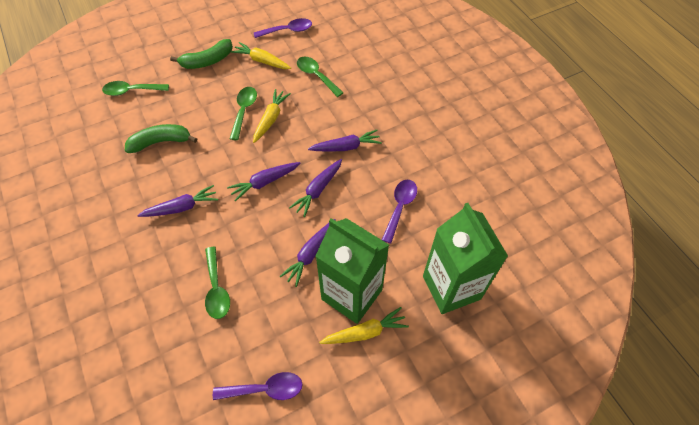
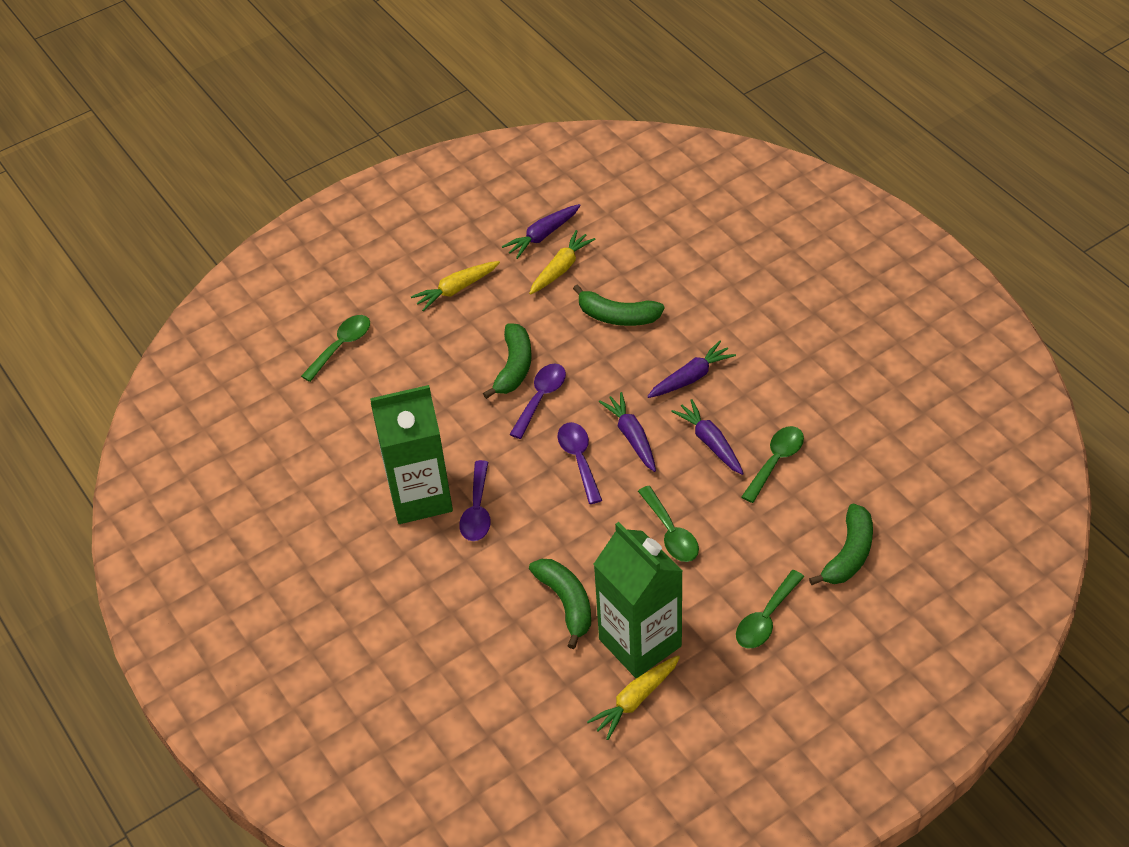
green banana: 2 -> 4
purple carrot: 5 -> 4

